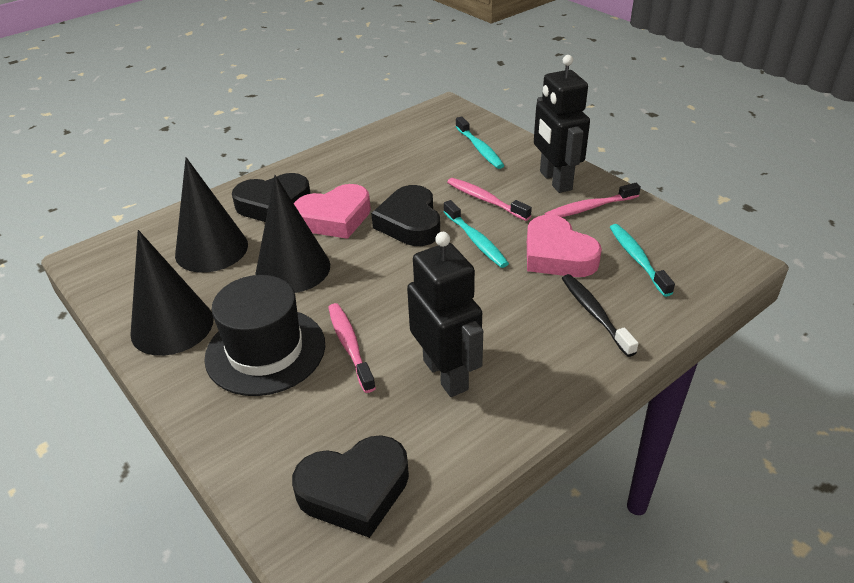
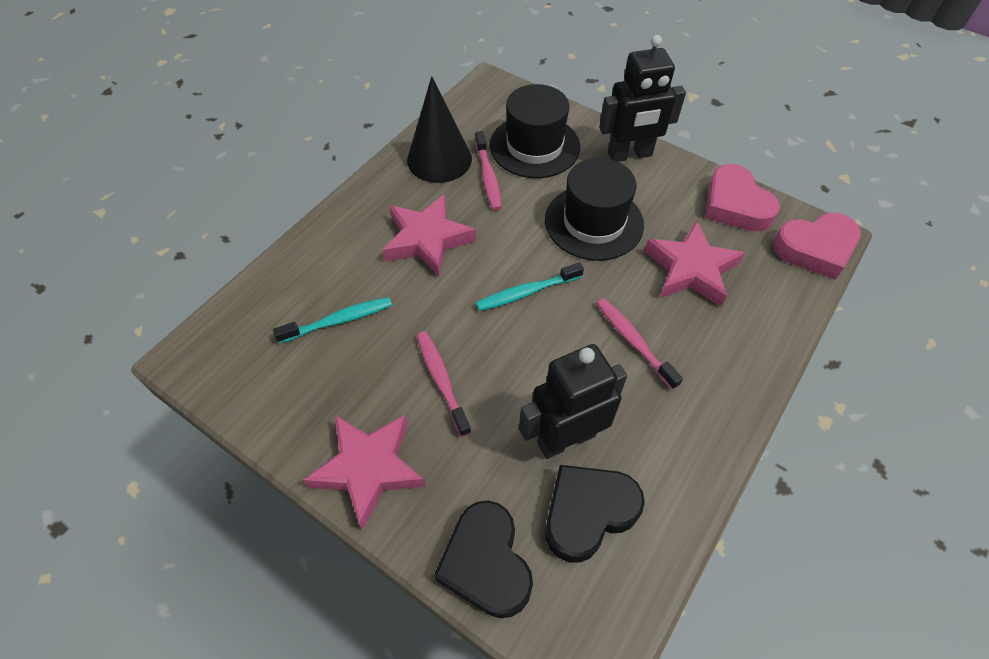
black cone: 3 -> 1
black hat: 1 -> 2
black heart: 3 -> 2
black toothbrush: 1 -> 0
pink star: 0 -> 3
turquoise toothbrush: 3 -> 2

